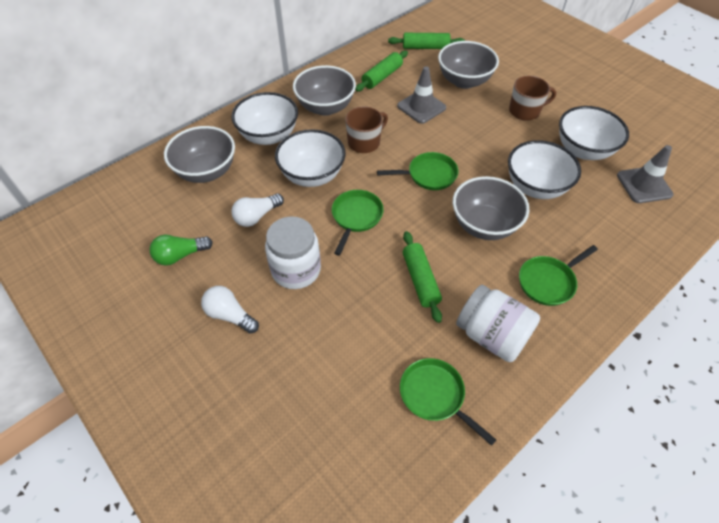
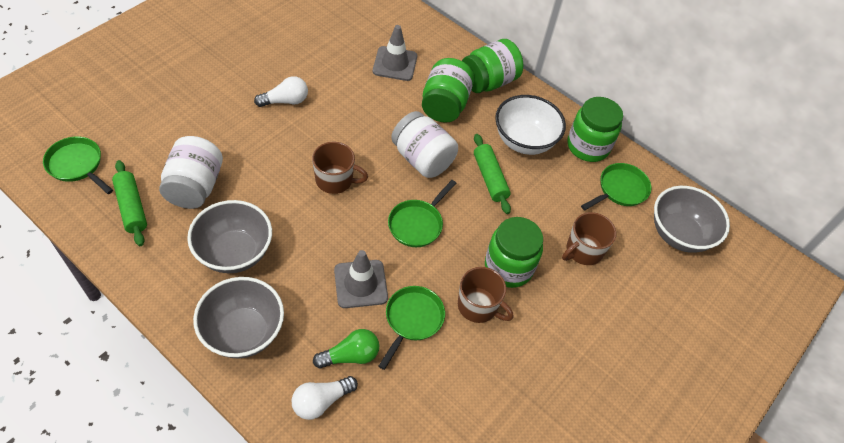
brown mug: 2 -> 3
green jar: 0 -> 4
green rolling pin: 3 -> 2
grey bowl: 4 -> 3
white bowl: 4 -> 1

